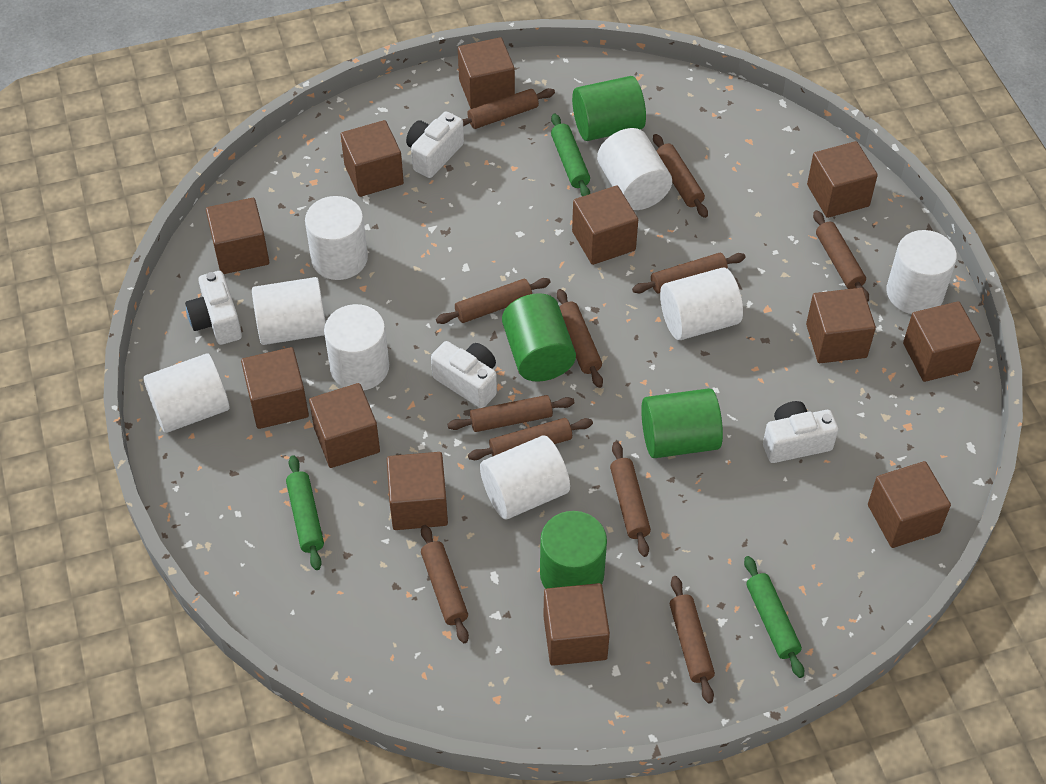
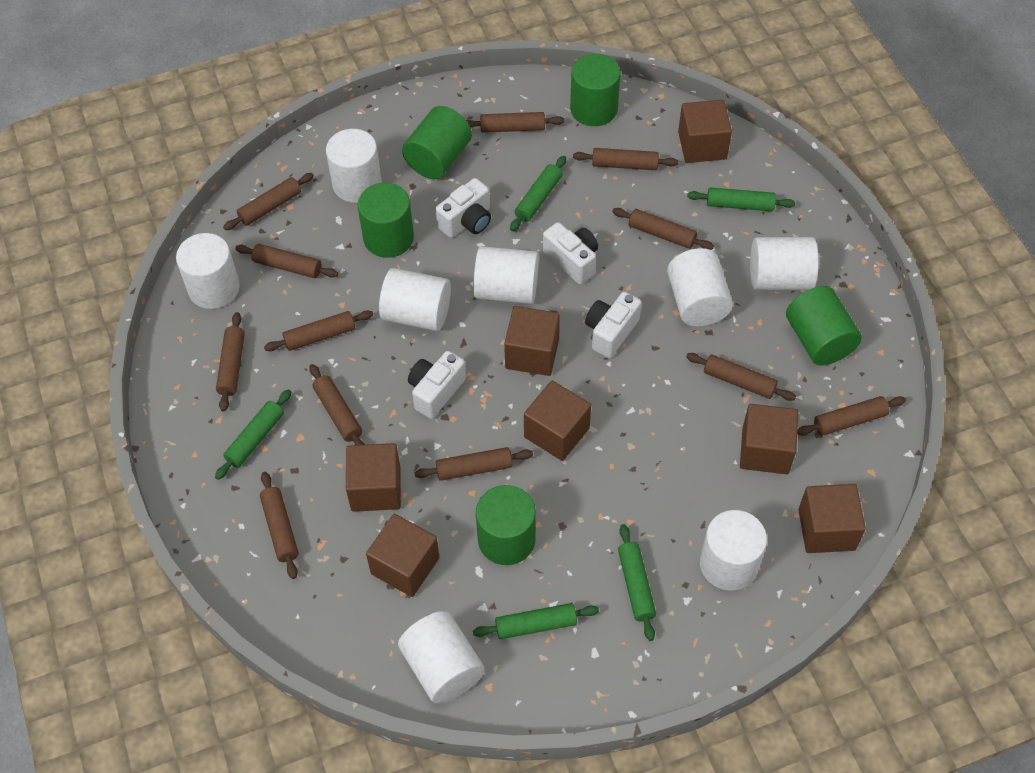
brown cube: 12 -> 7
brown rolling pin: 11 -> 12
green cylinder: 4 -> 5
green rolling pin: 3 -> 5

